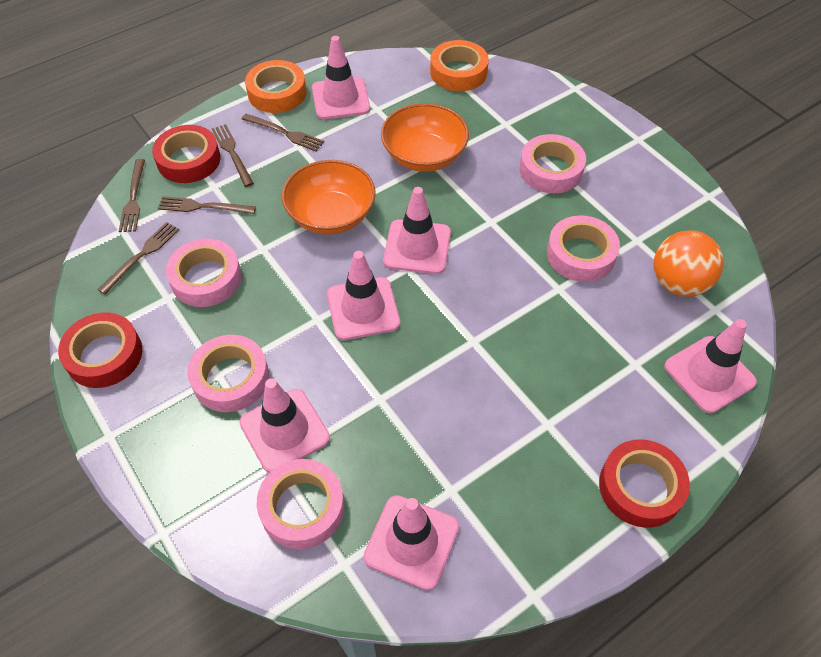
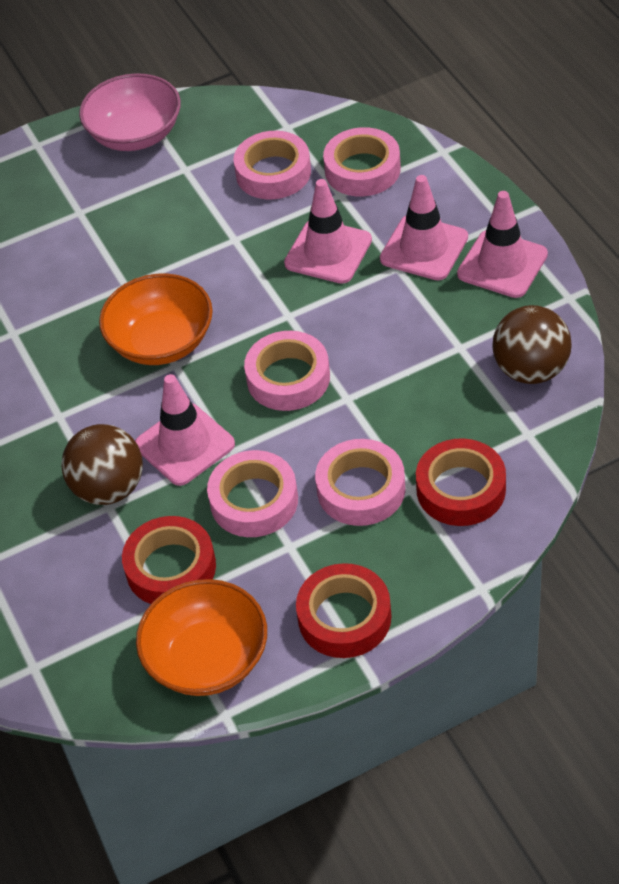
brown ball: 0 -> 2
brown fork: 5 -> 0
orange ball: 1 -> 0
orange tape: 2 -> 0
pink bowl: 0 -> 1
pink traffic cone: 6 -> 4

